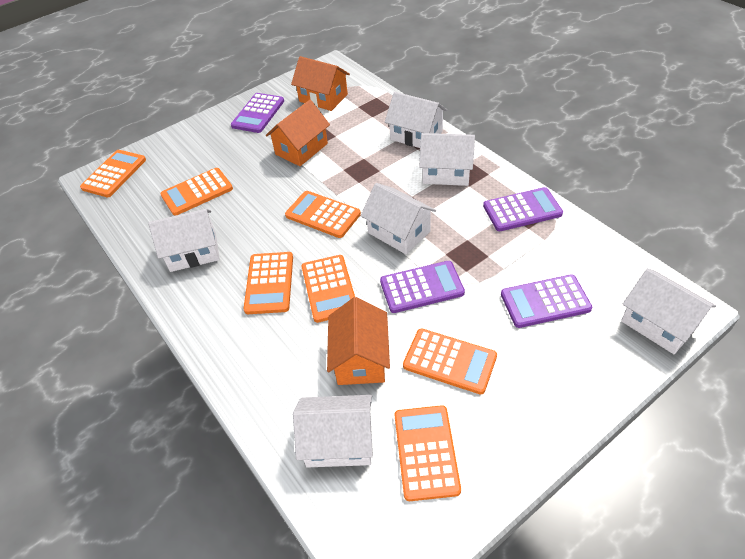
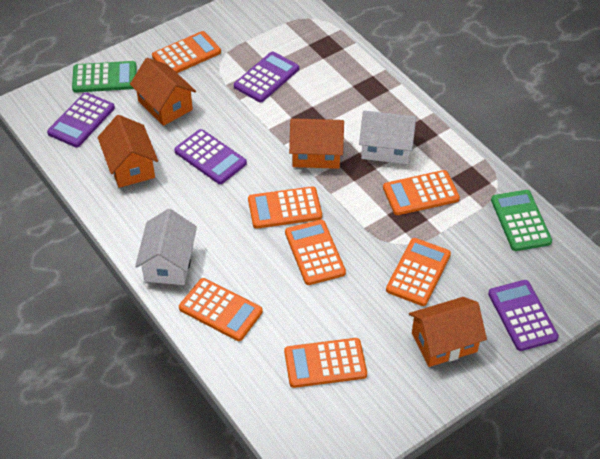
green calculator: 0 -> 2
orange house: 3 -> 4
white house: 6 -> 2

